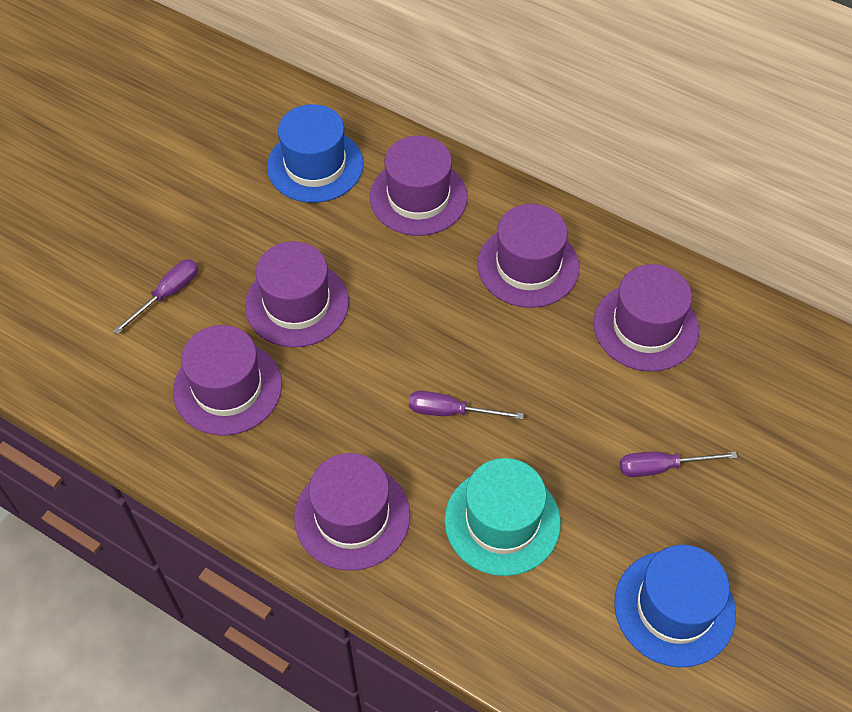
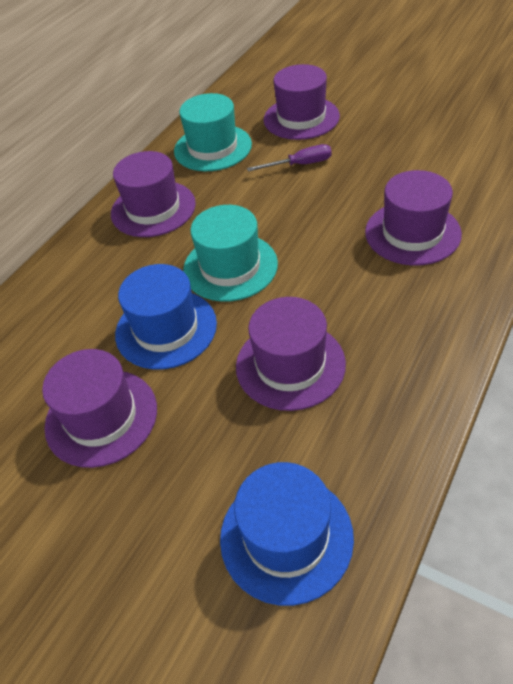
purple hat: 6 -> 5
purple screwdriver: 3 -> 1
turquoise hat: 1 -> 2

